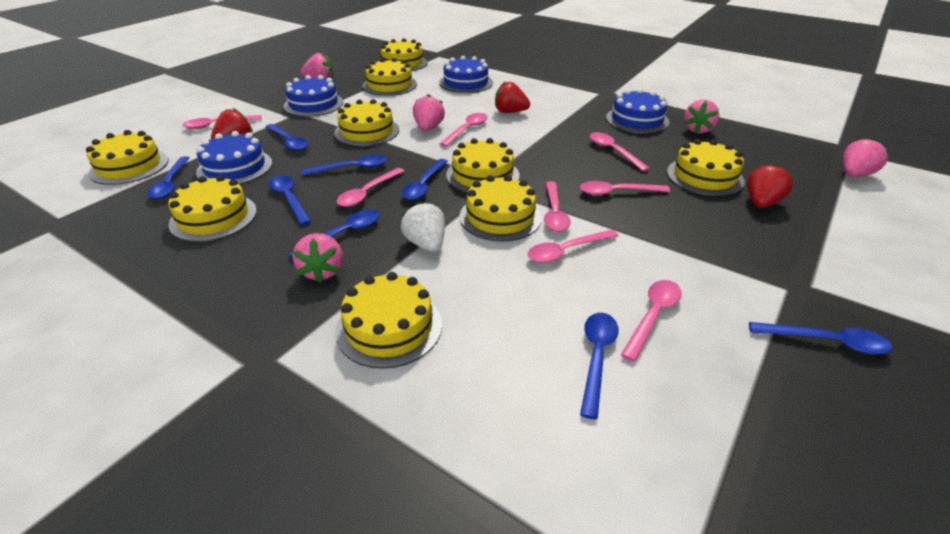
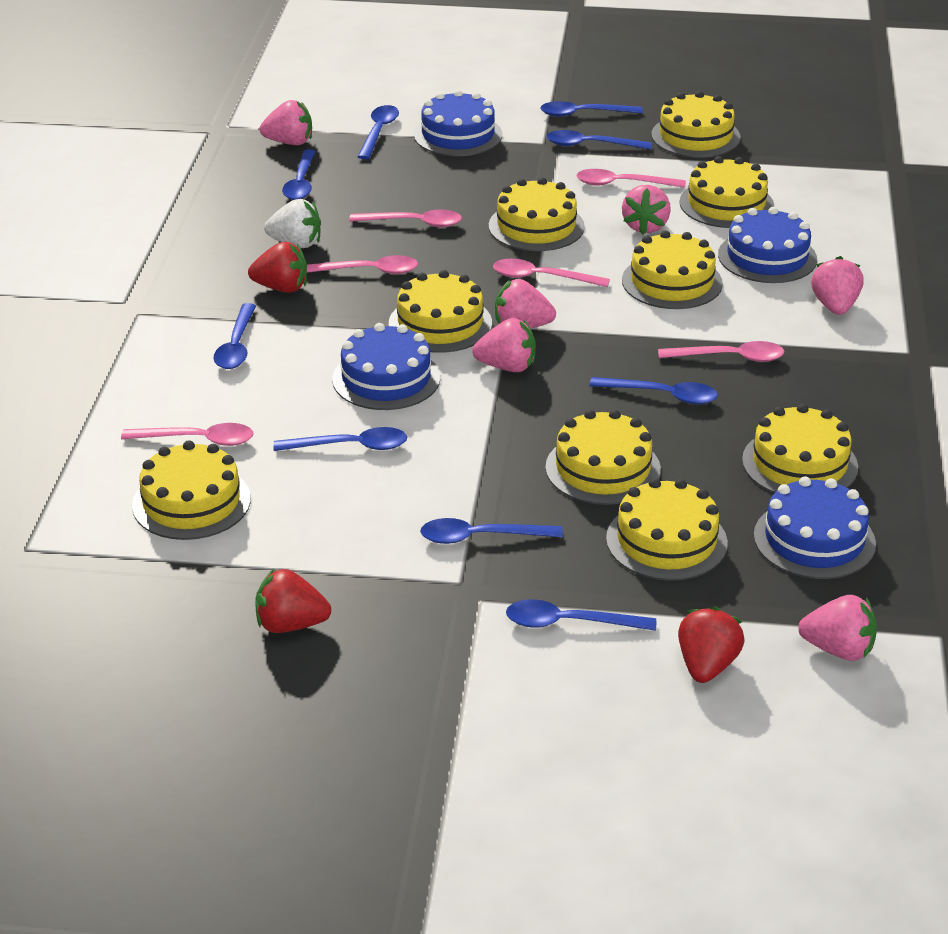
blue spoon: 8 -> 9
pink spoon: 8 -> 6
pink strawberry: 5 -> 6

